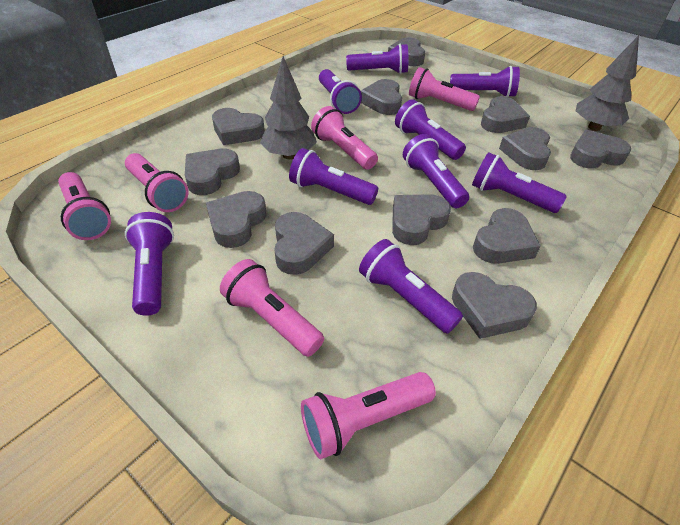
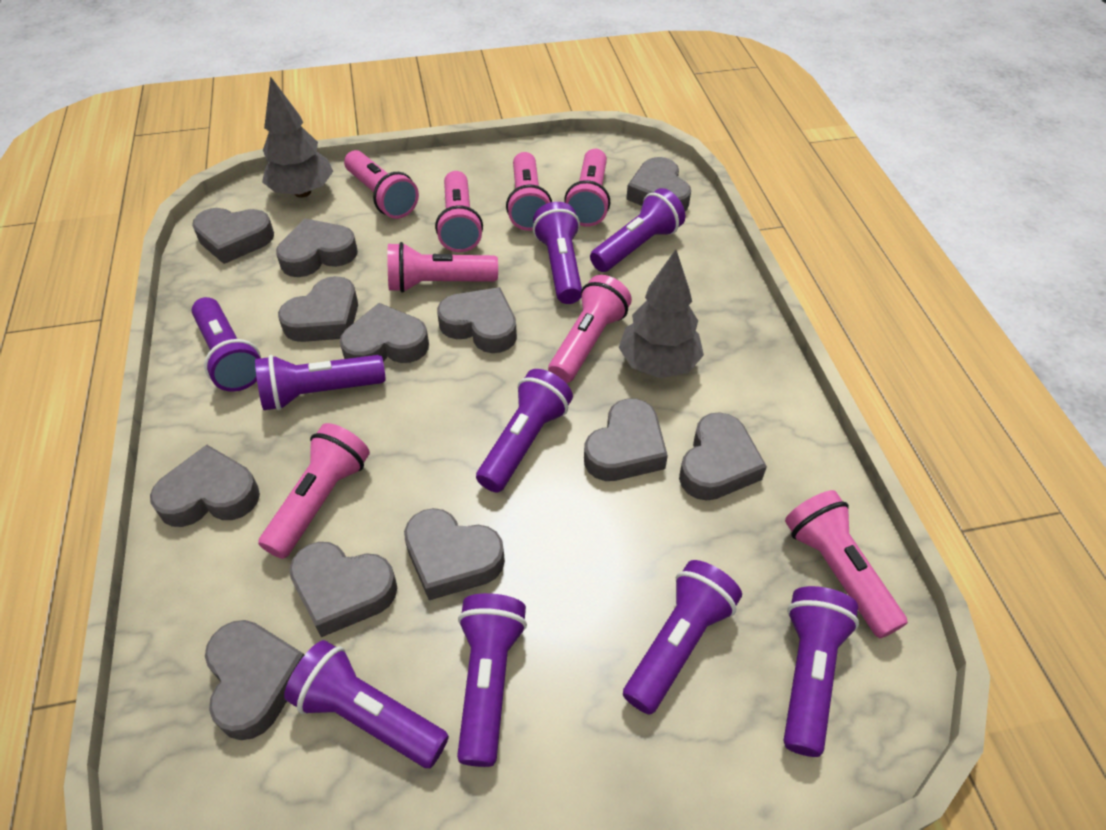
pink flashlight: 6 -> 8

